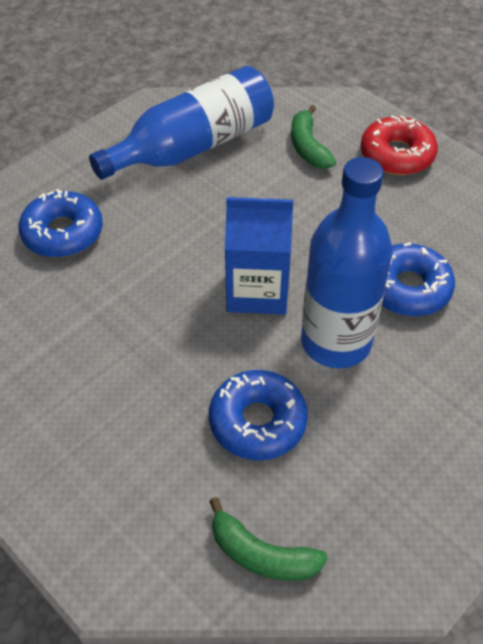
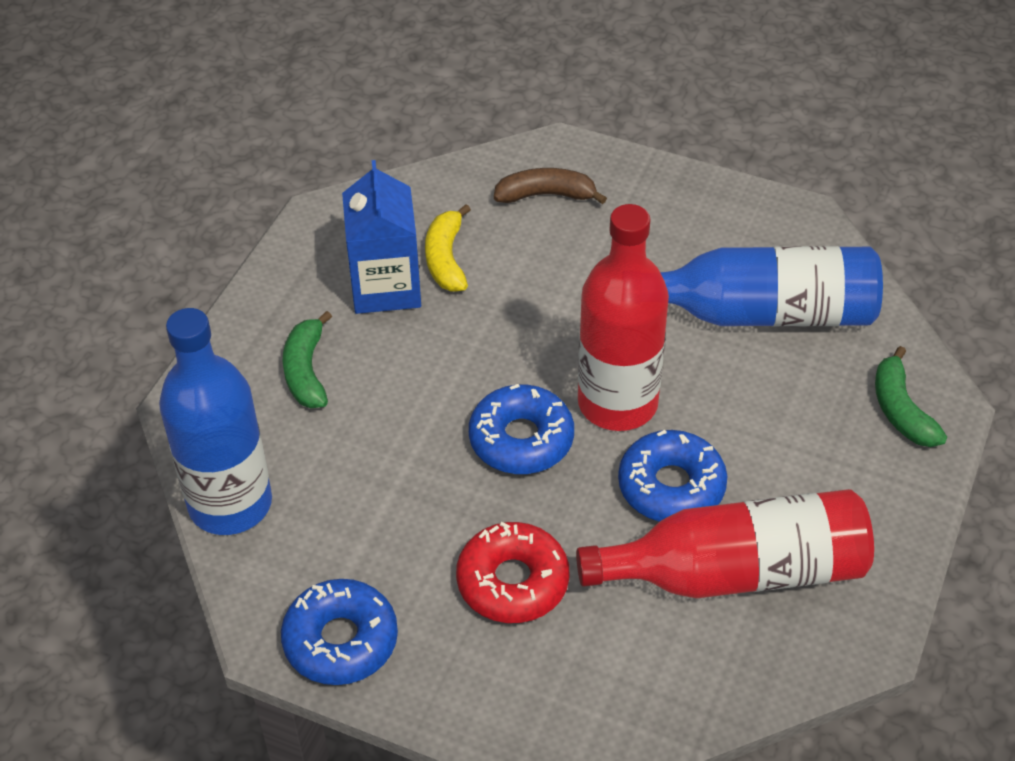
brown banana: 0 -> 1
red bottle: 0 -> 2
yellow banana: 0 -> 1

